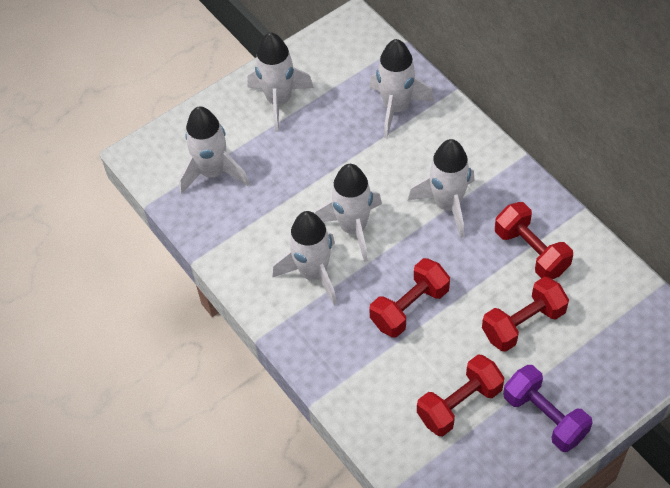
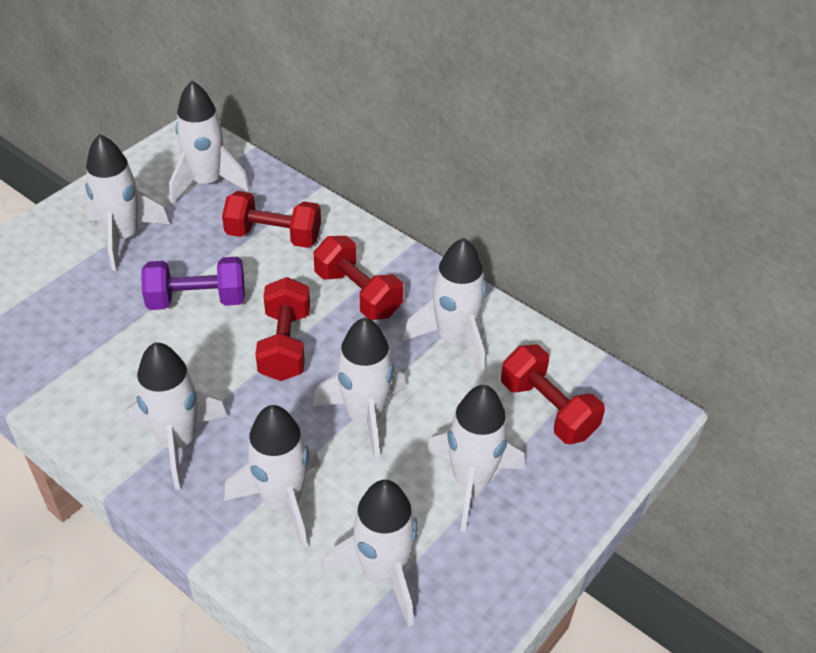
white rocket: 6 -> 8

